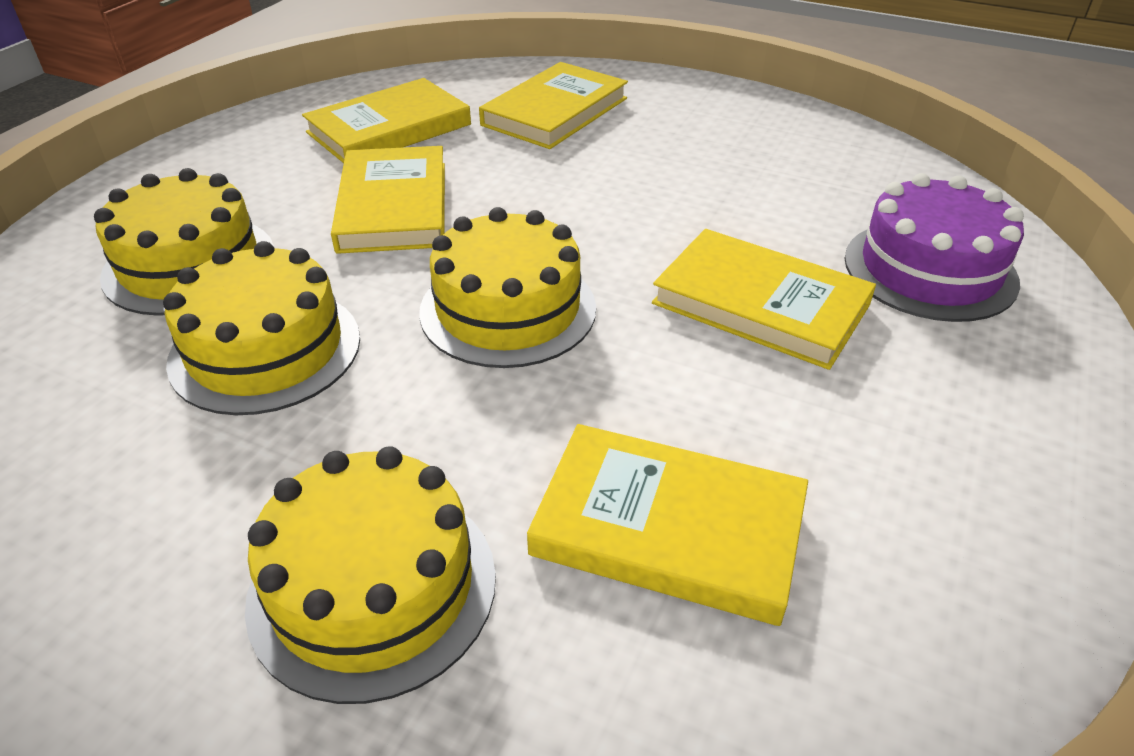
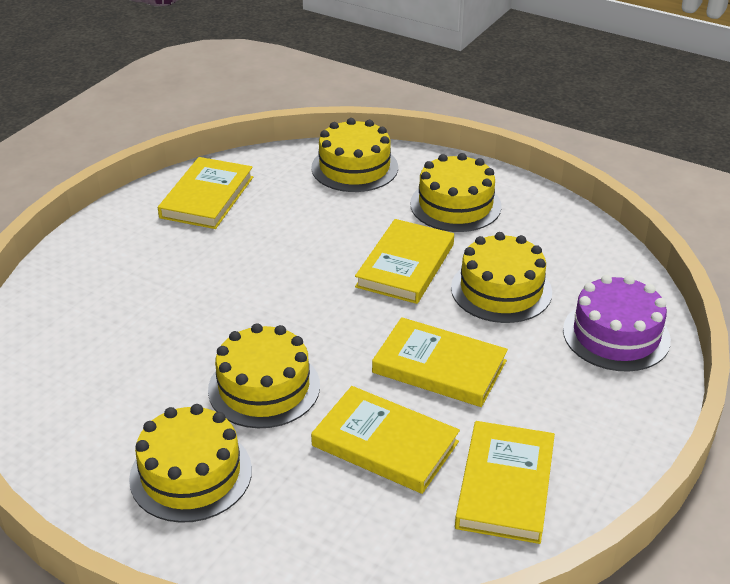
yellow cake: 4 -> 5

